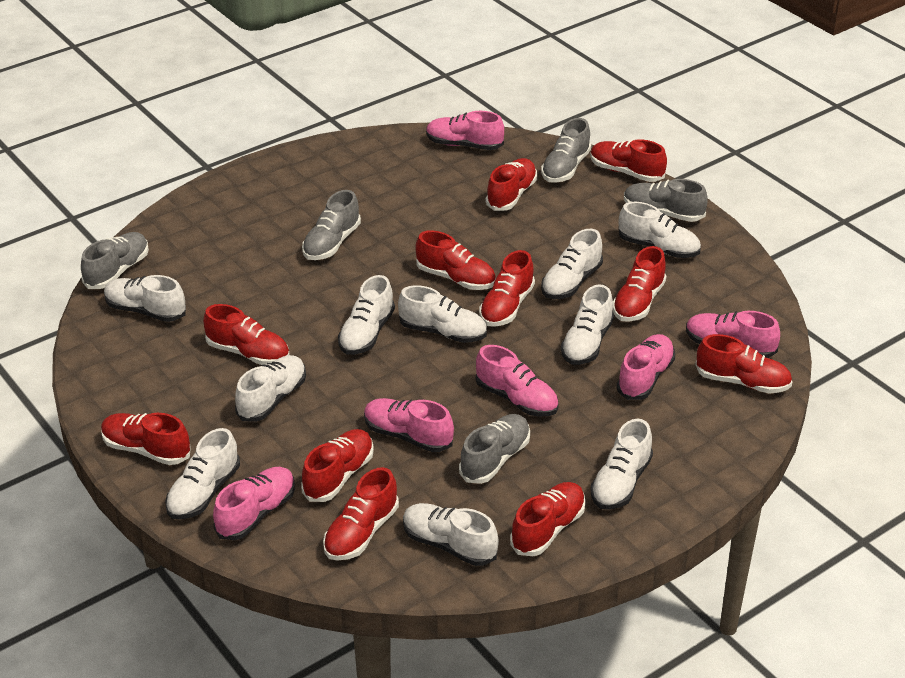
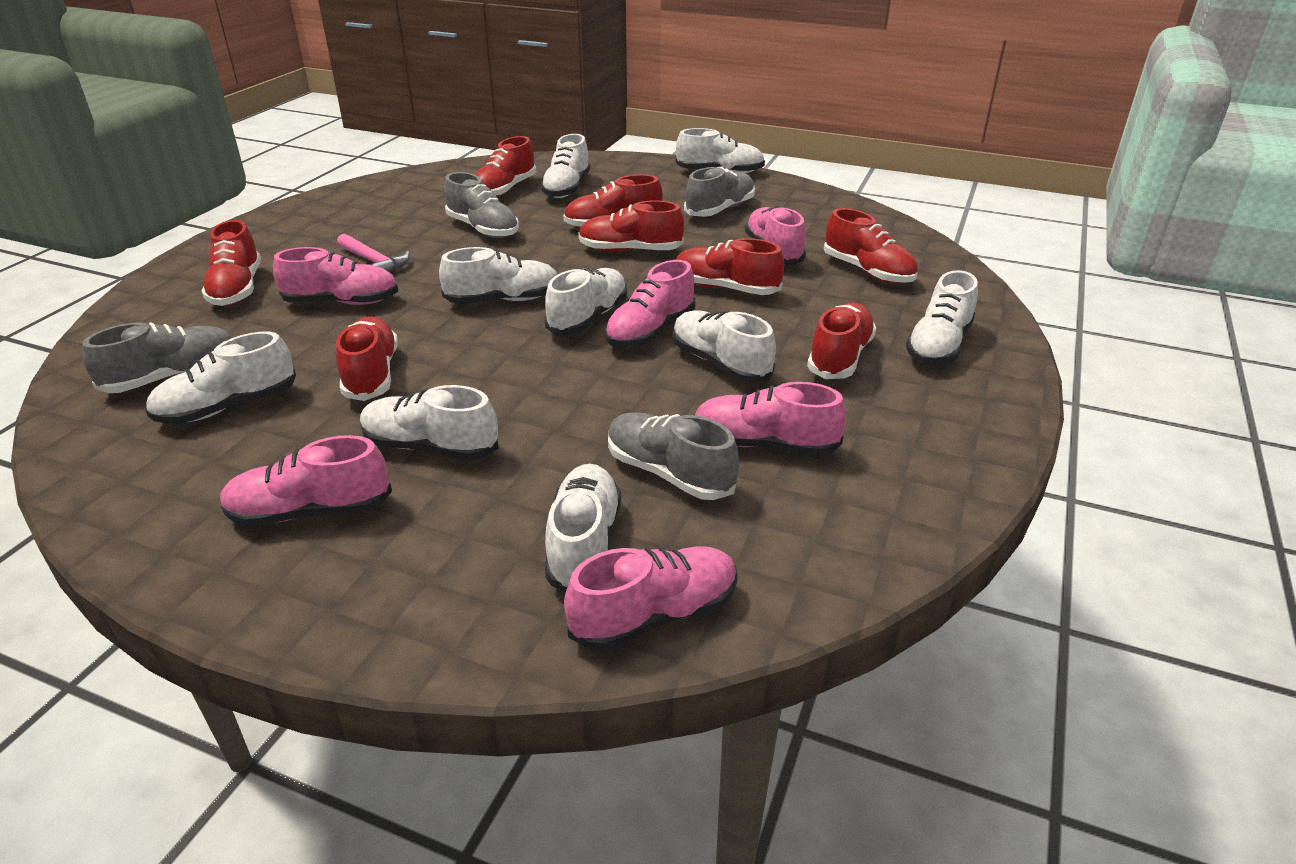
grey shoe: 5 -> 4
pink hammer: 0 -> 1
red shoe: 11 -> 8
white shoe: 10 -> 9

